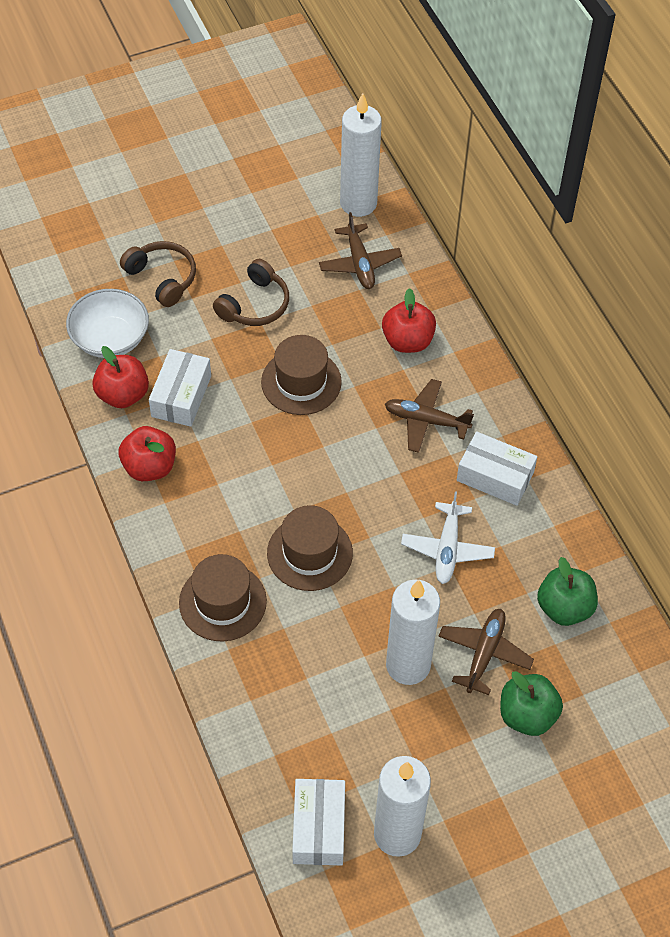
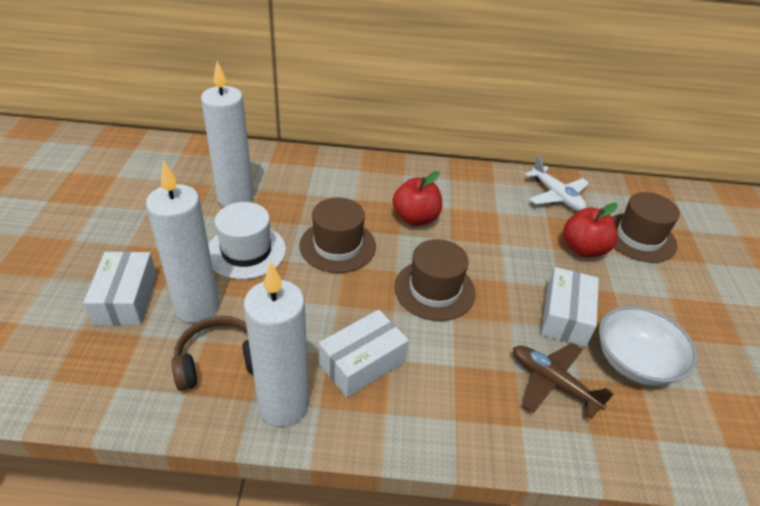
brown headphones: 2 -> 1
brown plane: 3 -> 1
green apple: 2 -> 0
red apple: 3 -> 2
white hat: 0 -> 1

